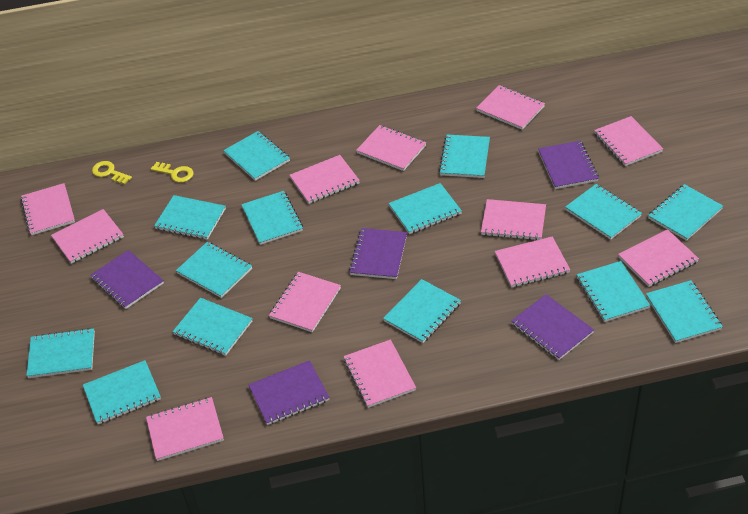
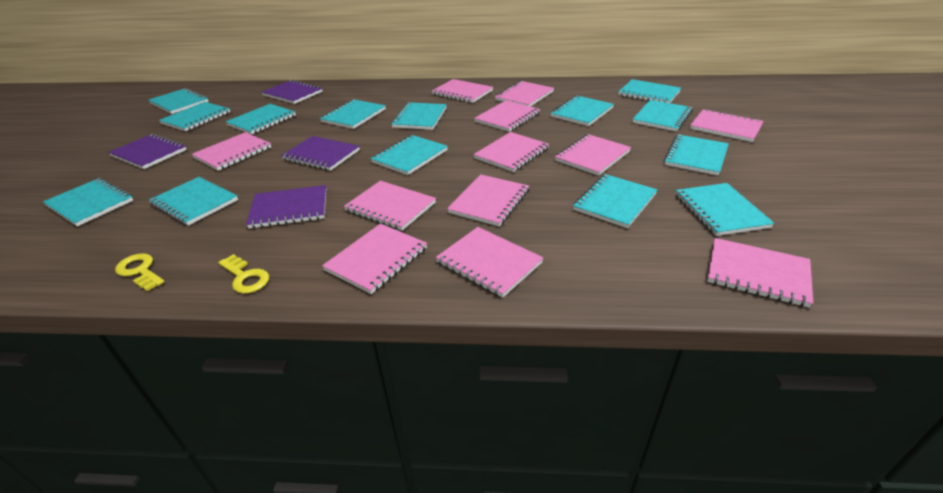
purple notebook: 5 -> 4

